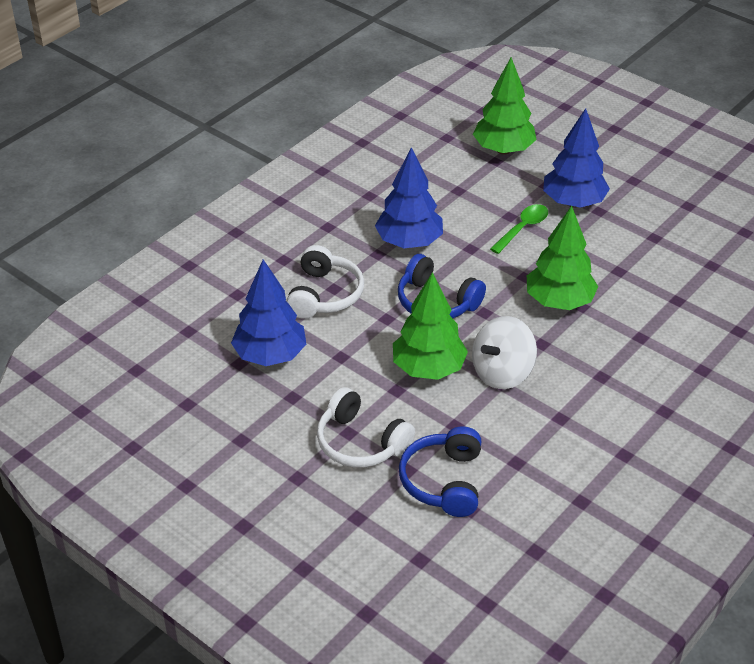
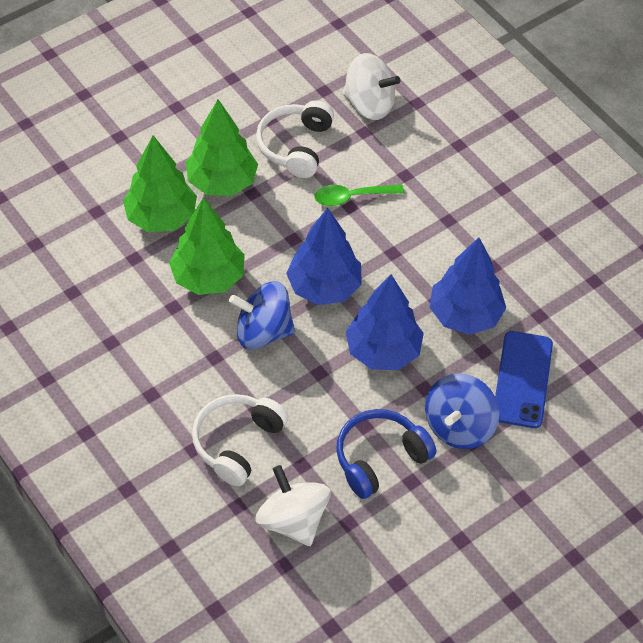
blue headphones: 2 -> 1
blue phone: 0 -> 1
blue spinning top: 0 -> 2
white spinning top: 1 -> 2

